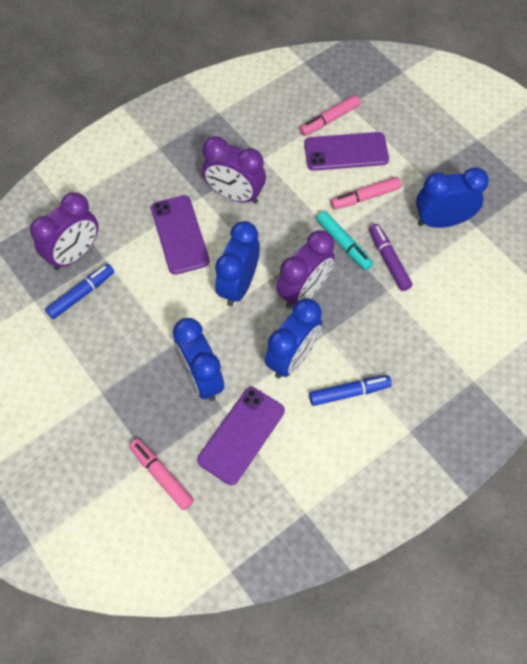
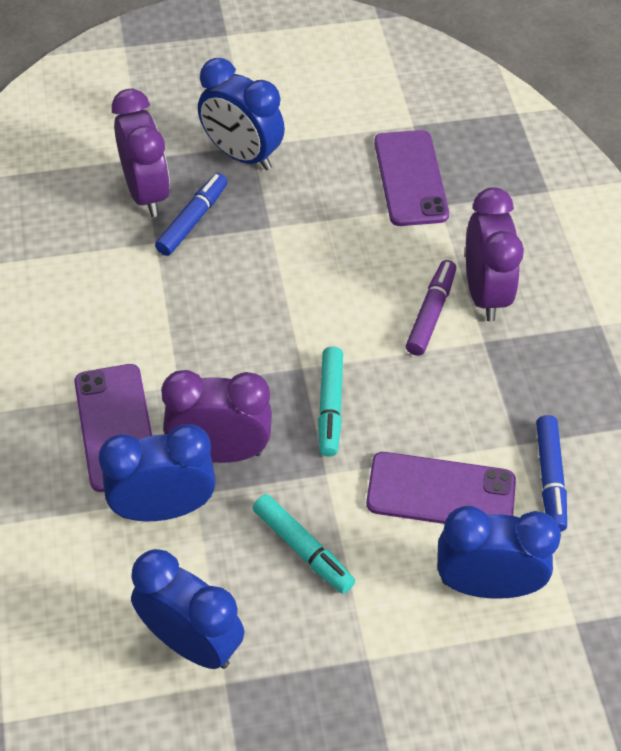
pink marker: 3 -> 0
turquoise marker: 1 -> 2

